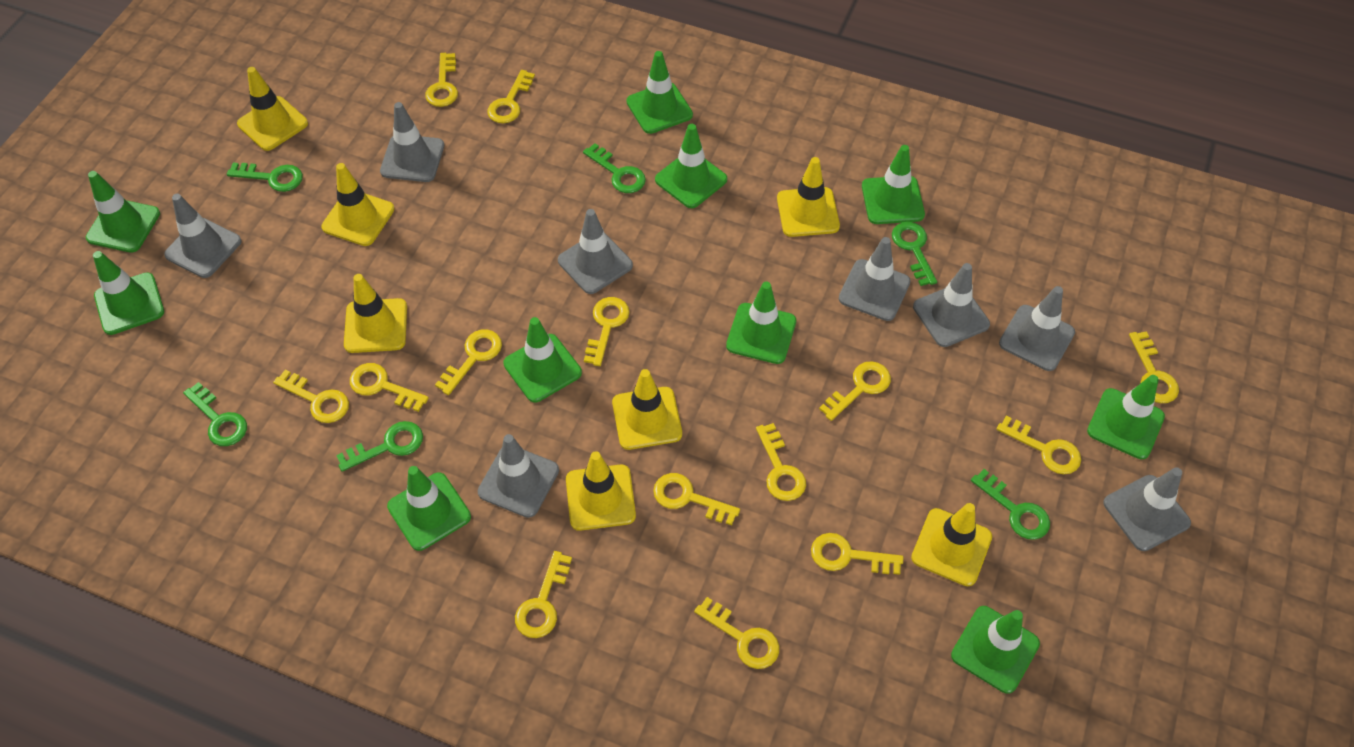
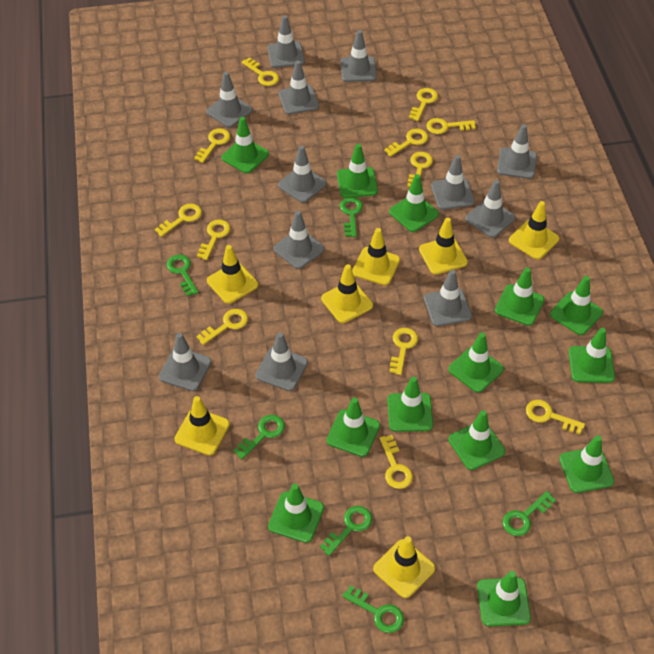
green traffic cone: 10 -> 13
grey traffic cone: 8 -> 12
yellow key: 14 -> 12

